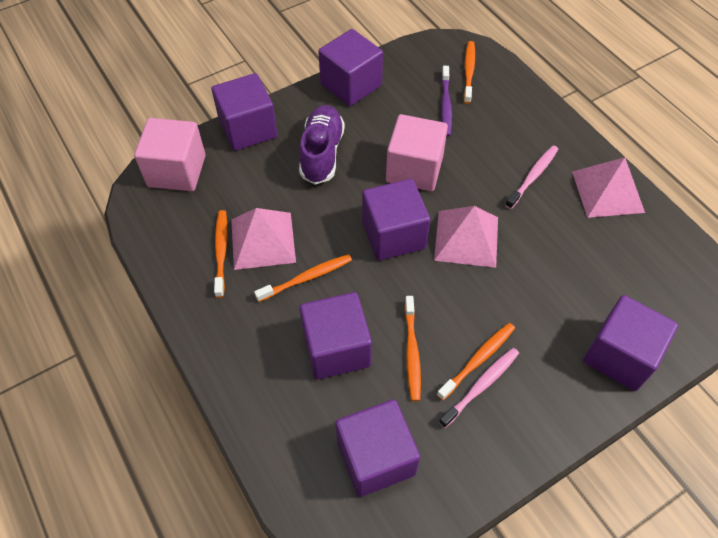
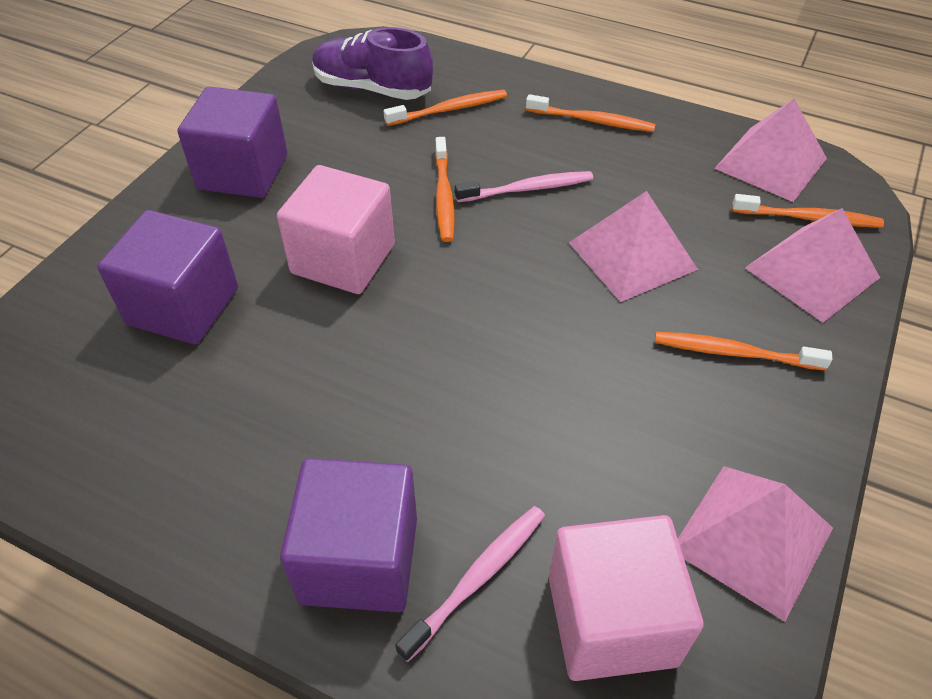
pink pyramid: 3 -> 4
purple cube: 6 -> 3
purple toothbrush: 1 -> 0

